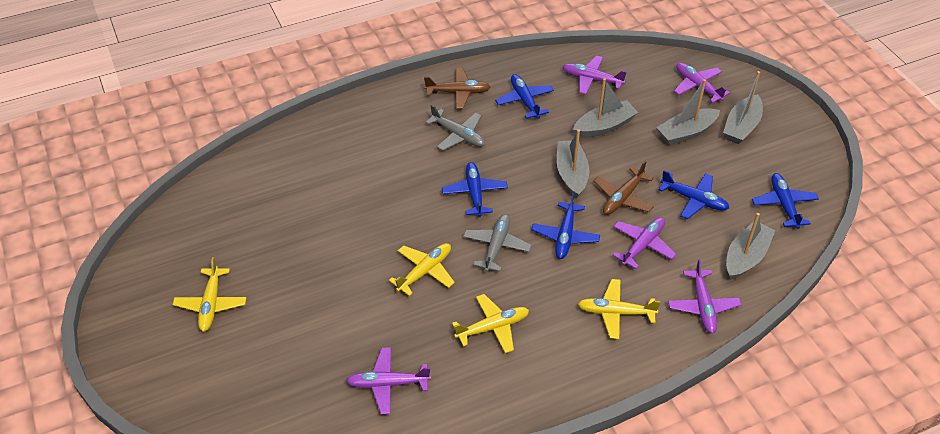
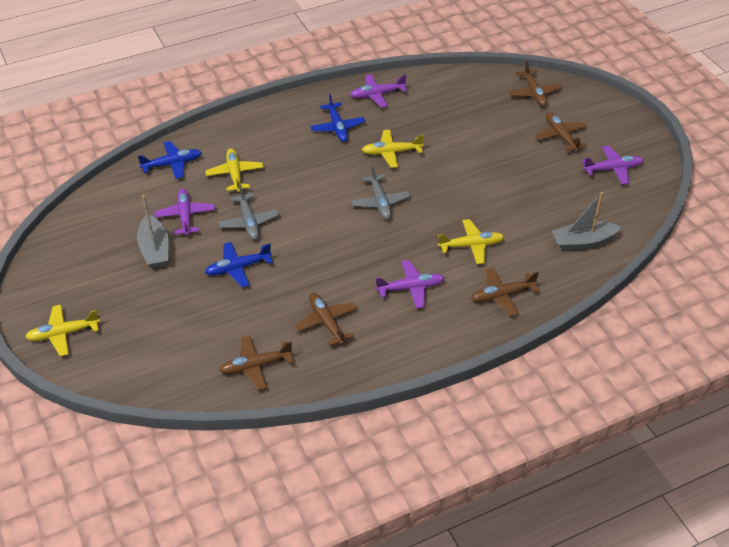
blue plane: 5 -> 3
brown plane: 2 -> 5
grey boat: 5 -> 2
purple plane: 5 -> 4

